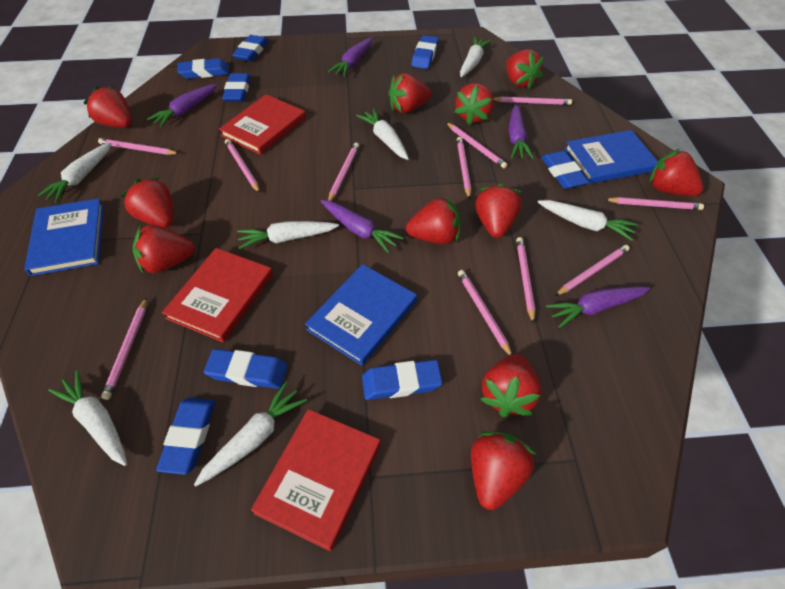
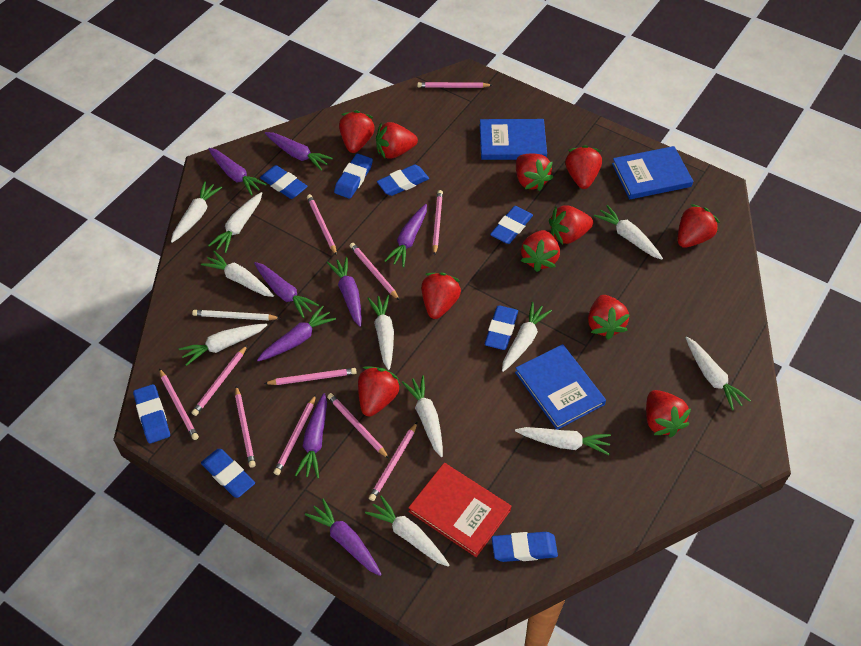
purple carrot: 5 -> 8
red book: 3 -> 1
white carrot: 7 -> 11
white pencil: 0 -> 1

